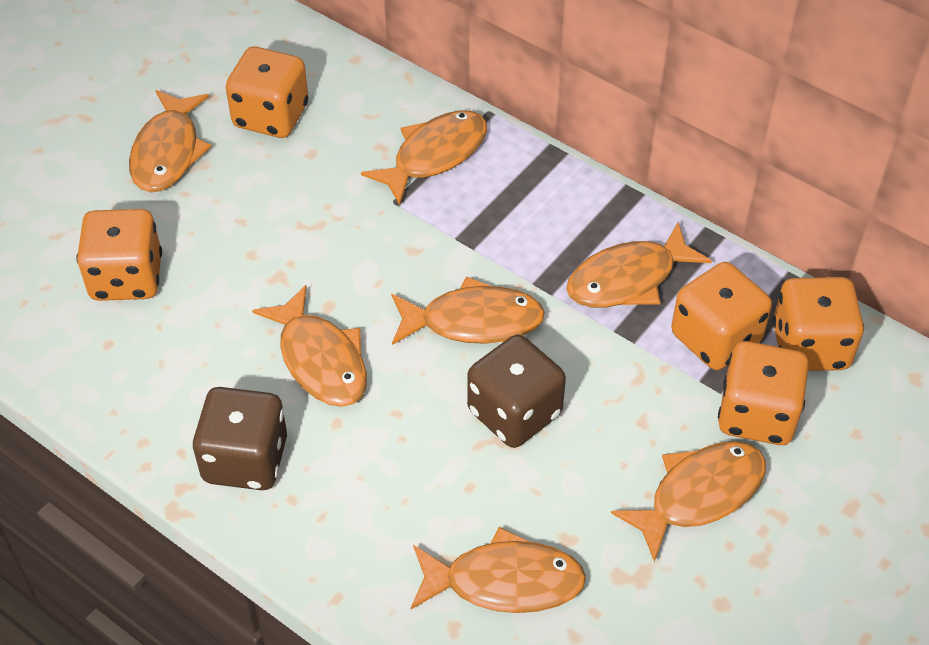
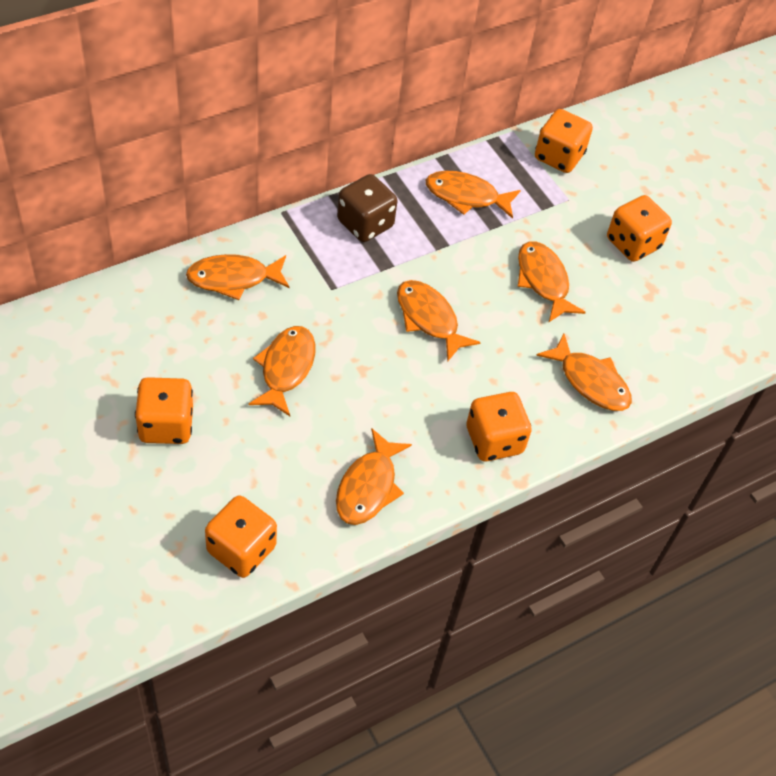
brown dice: 2 -> 1

